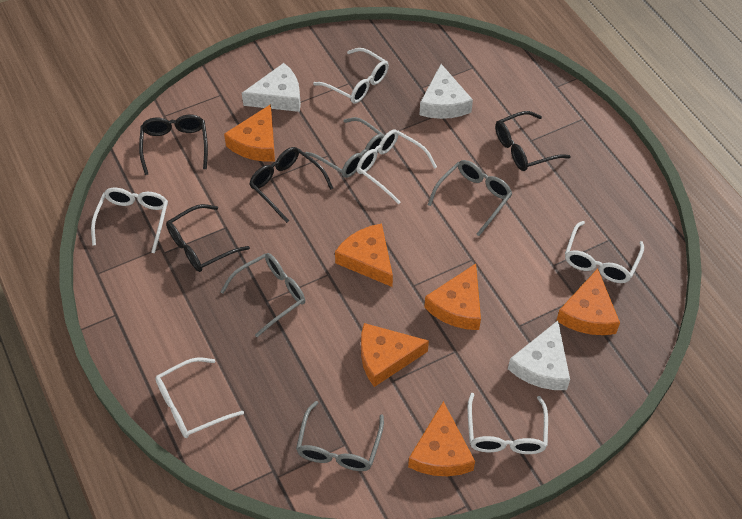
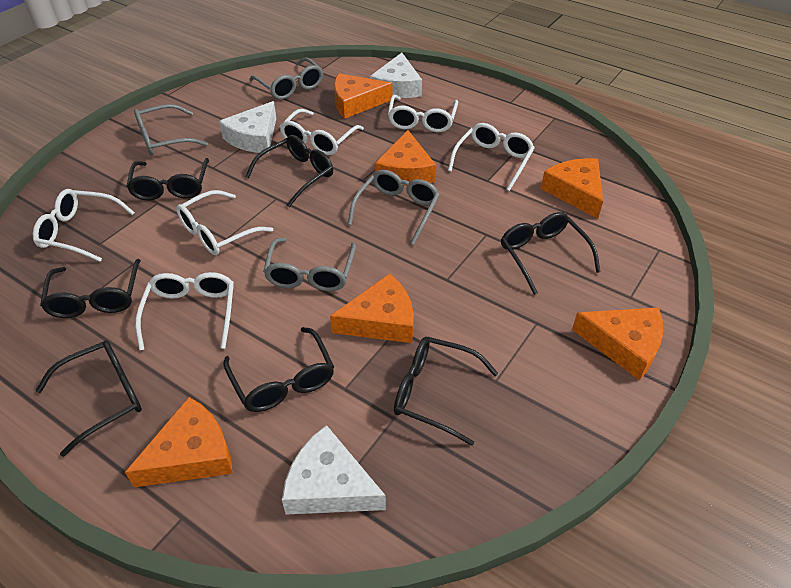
black glasses: 4 -> 7

